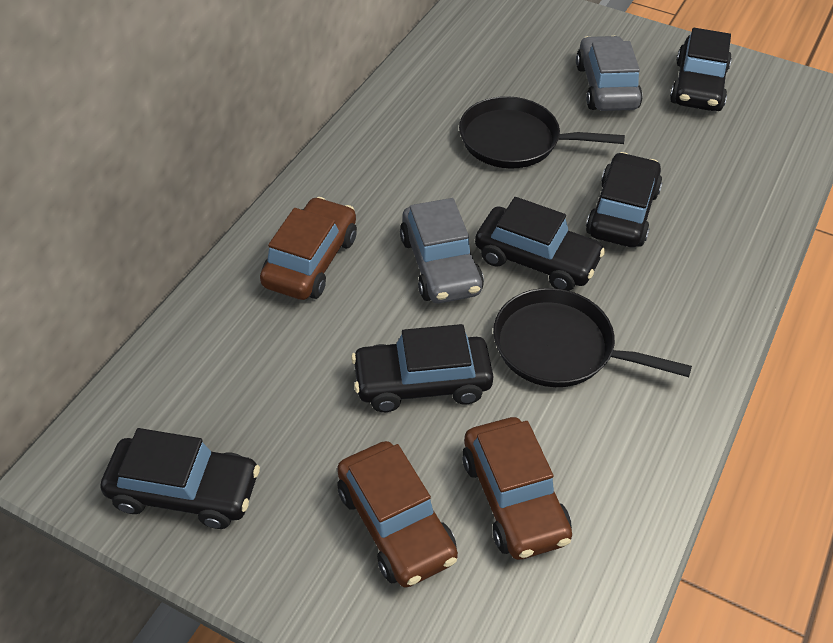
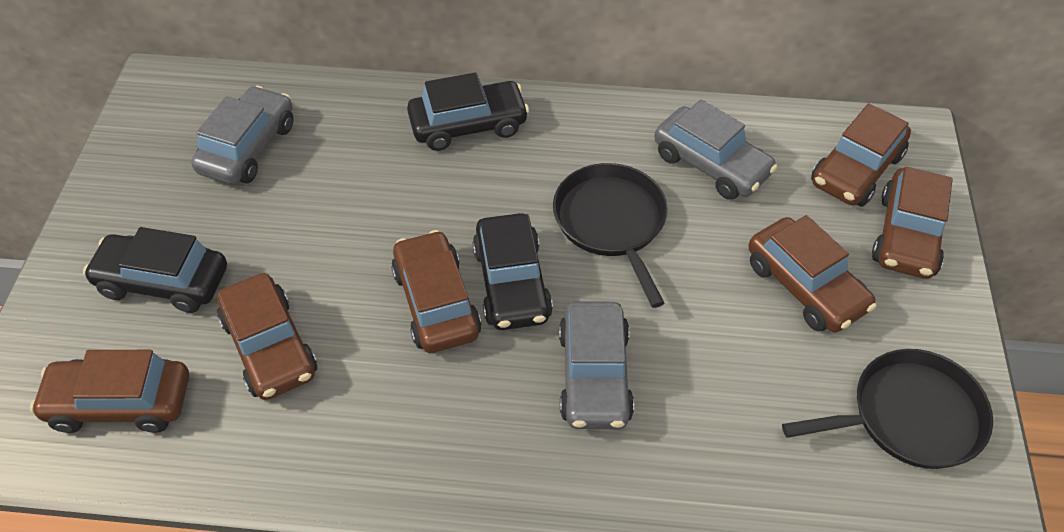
black car: 5 -> 3
brown car: 3 -> 6
grey car: 2 -> 3

